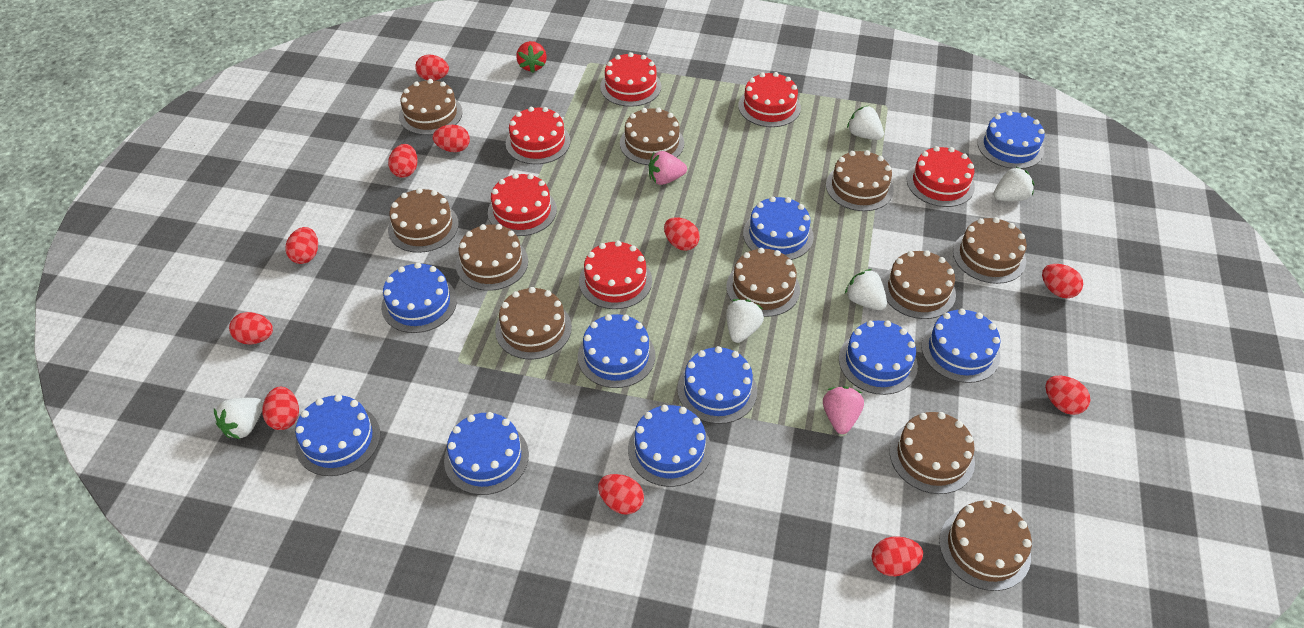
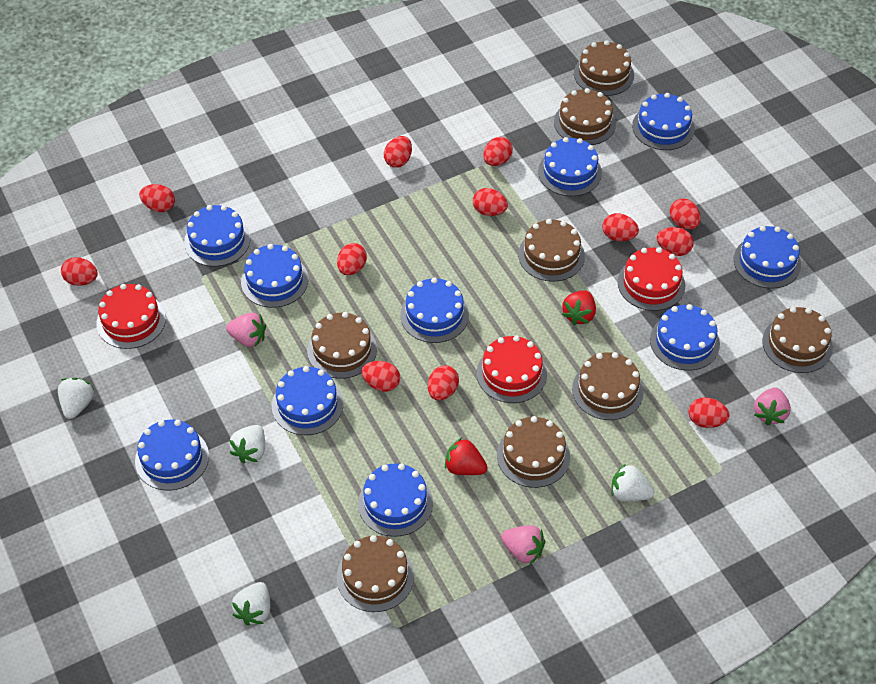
brown cake: 11 -> 8
pink strawberry: 2 -> 3
red cake: 6 -> 3
red egg: 11 -> 12
red strawberry: 1 -> 2
white strawberry: 5 -> 4

